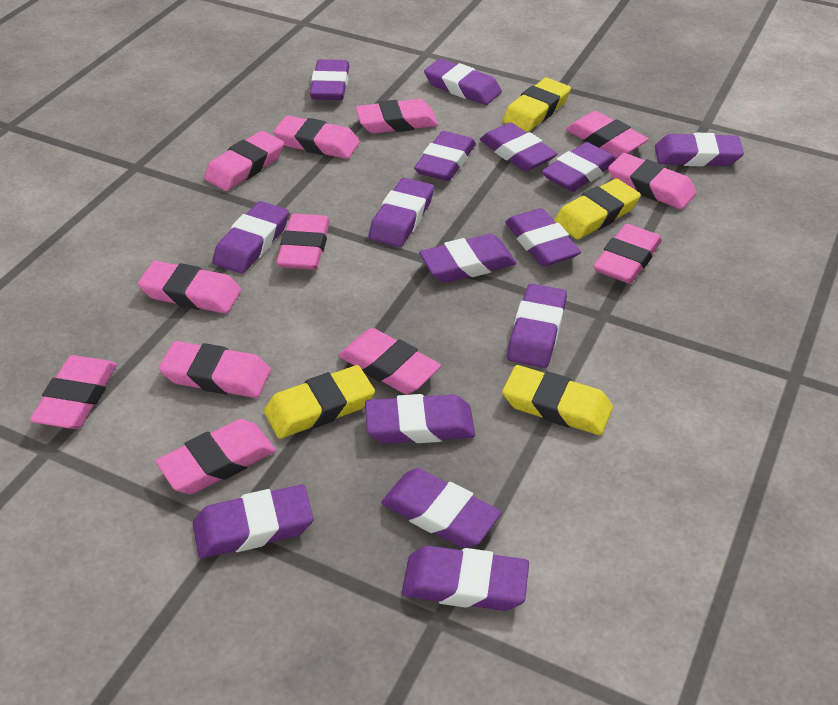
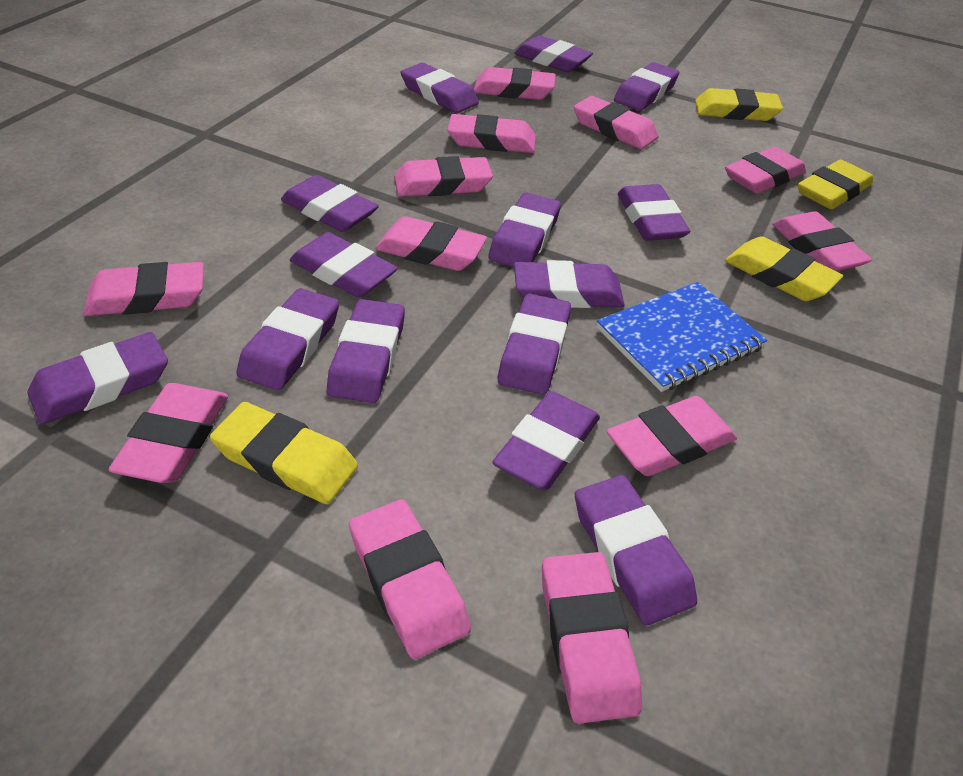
blue notebook: 0 -> 1
purple eraser: 15 -> 14

